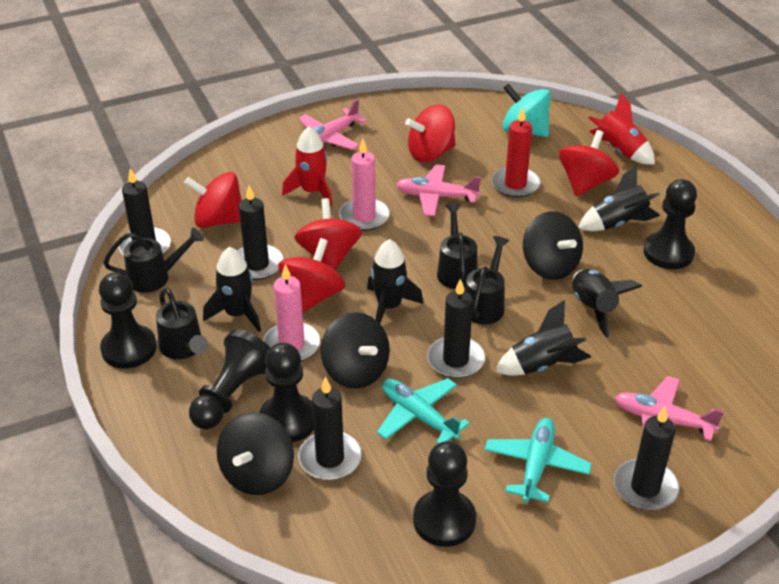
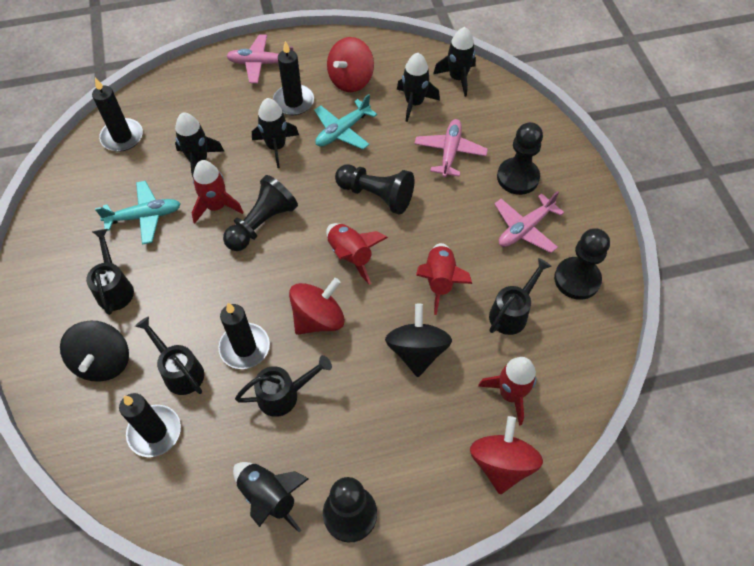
black candle: 5 -> 4
black spinning top: 3 -> 2
pink candle: 2 -> 0
red candle: 1 -> 0
red rocket: 2 -> 4
red spinning top: 5 -> 3
turquoise spinning top: 1 -> 0

